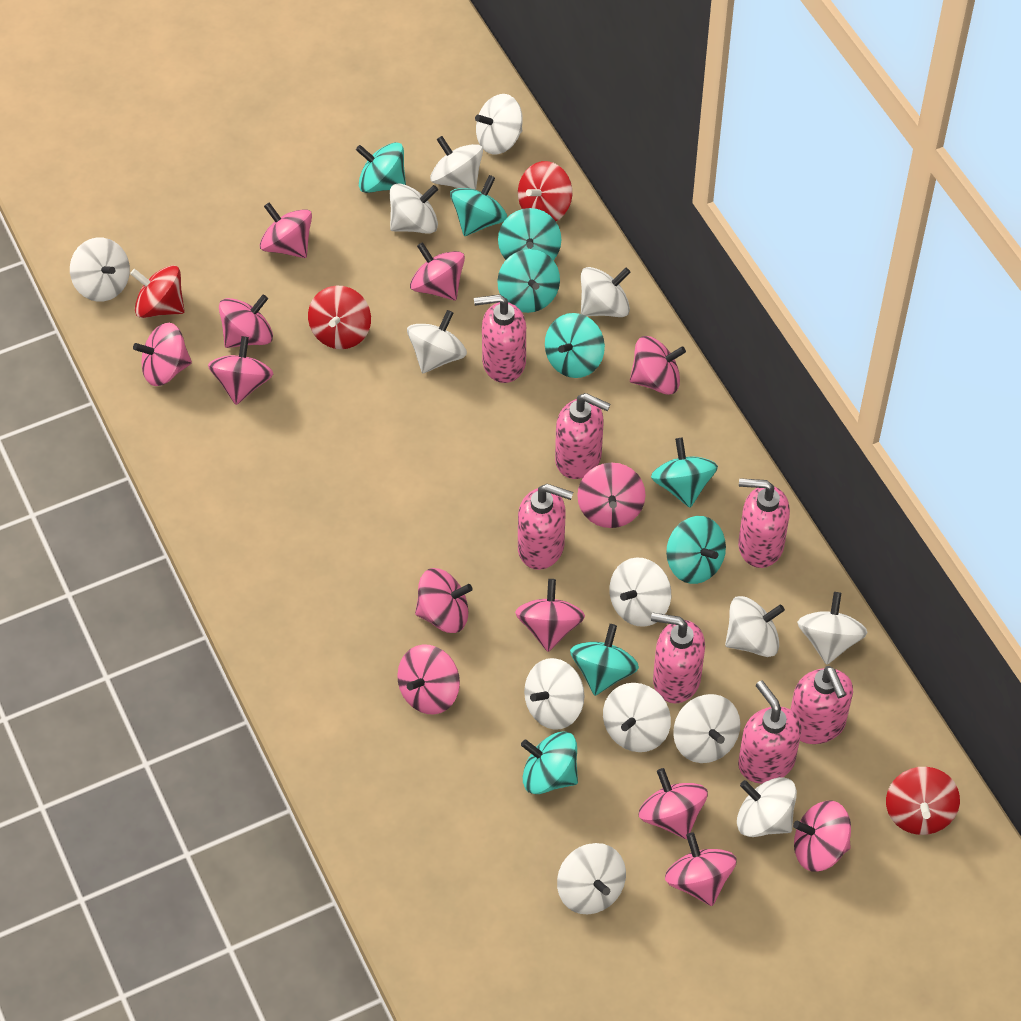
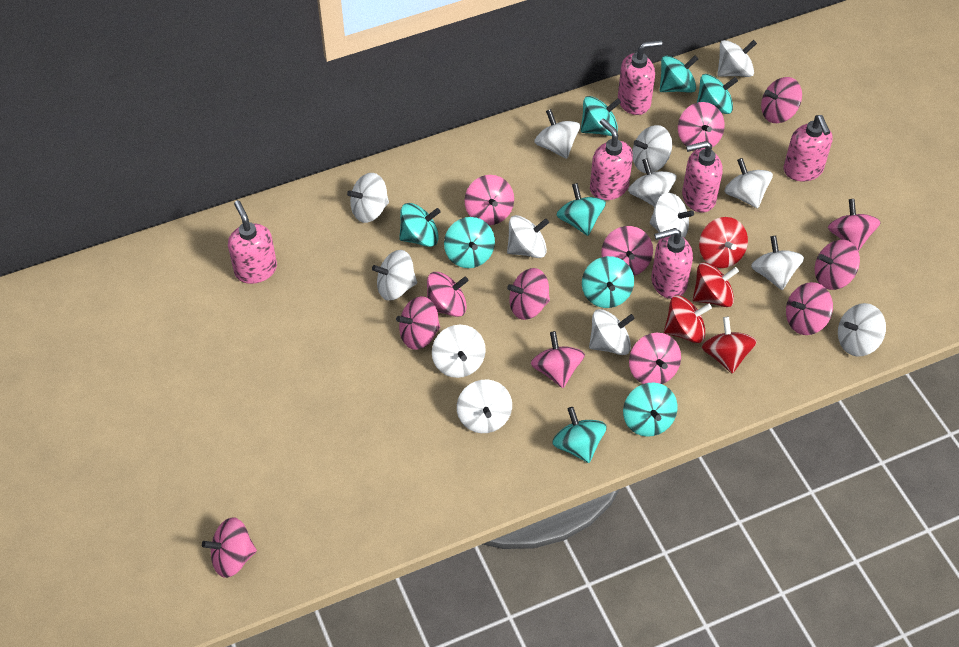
pink soap dispenser: 7 -> 6

